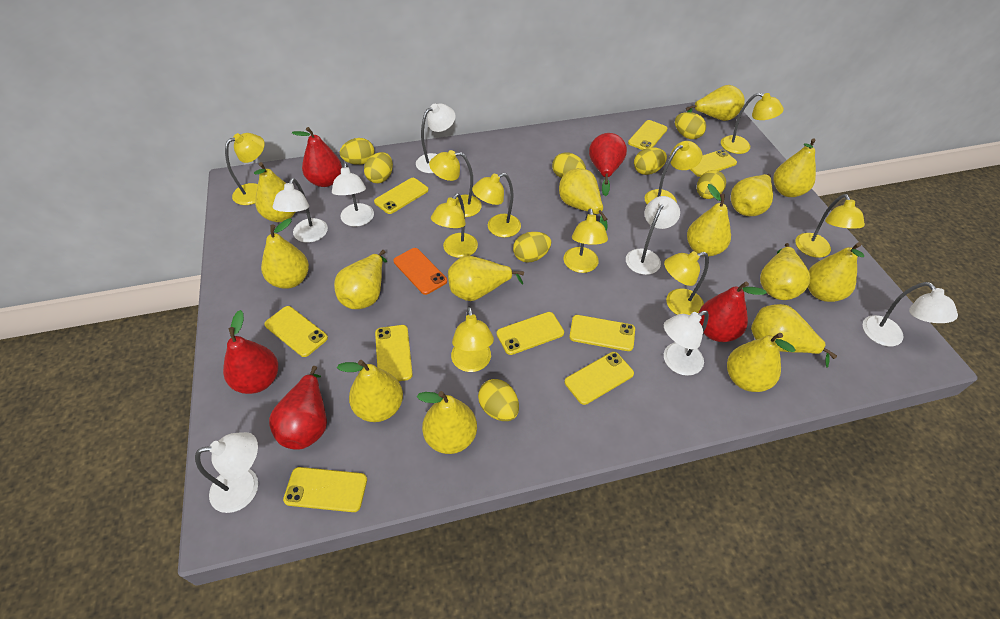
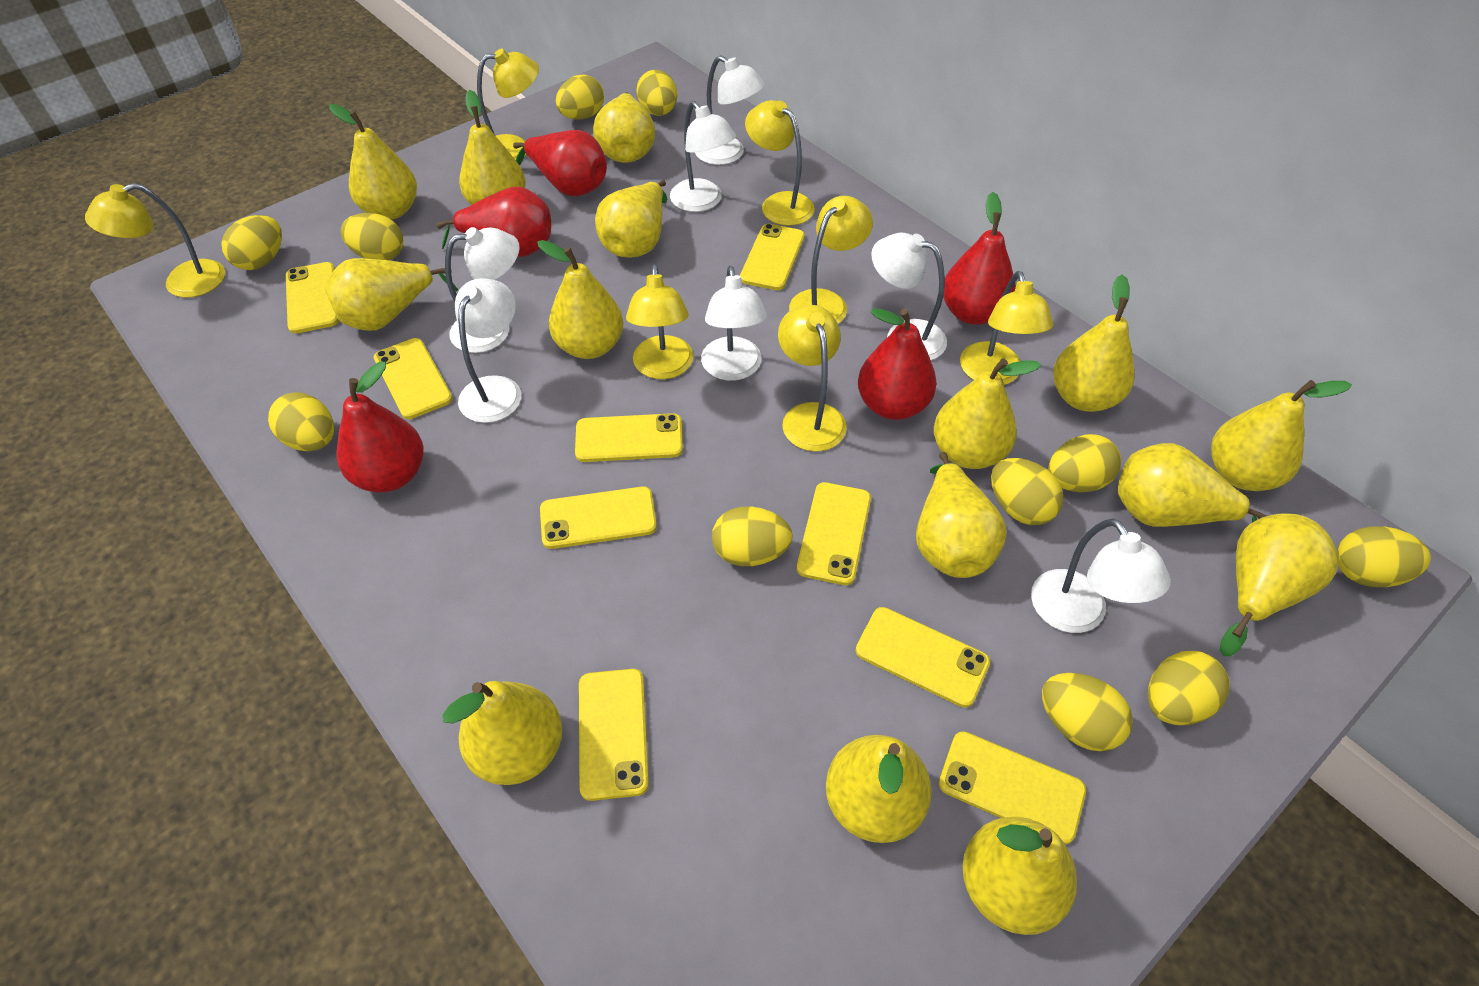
orange phone: 1 -> 0
yellow egg: 8 -> 11
yellow lamp: 10 -> 7

